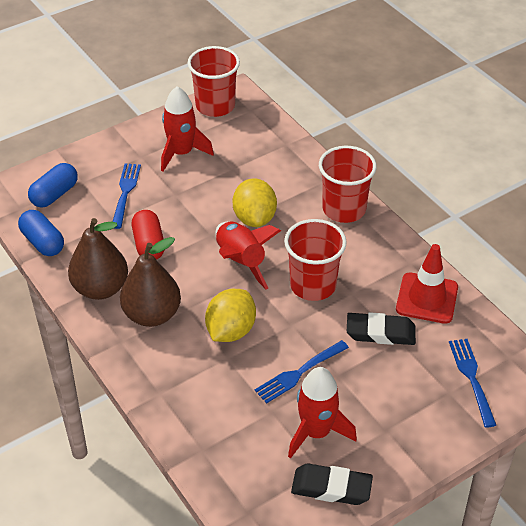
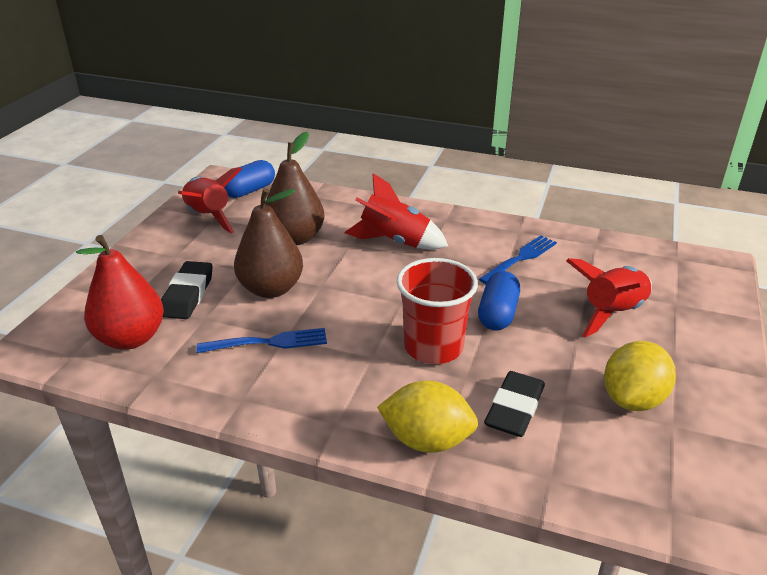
blue fork: 3 -> 2
red capsule: 1 -> 0
red cup: 3 -> 1
red pear: 0 -> 1
red traffic cone: 1 -> 0

